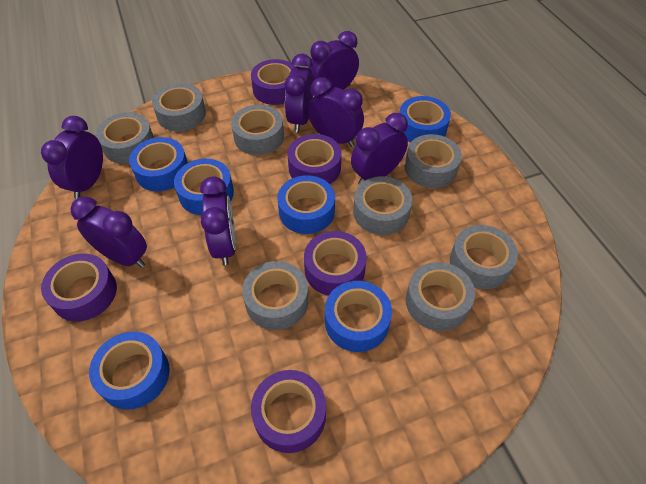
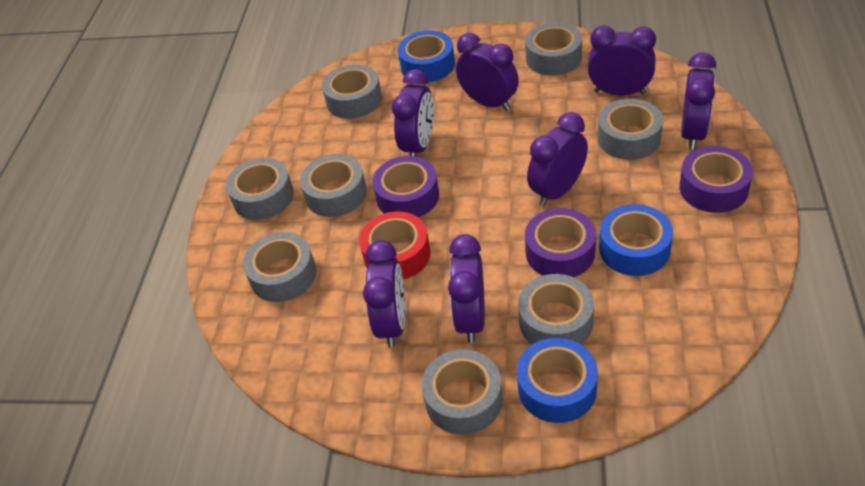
blue tape: 6 -> 3
purple tape: 5 -> 3
red tape: 0 -> 1

